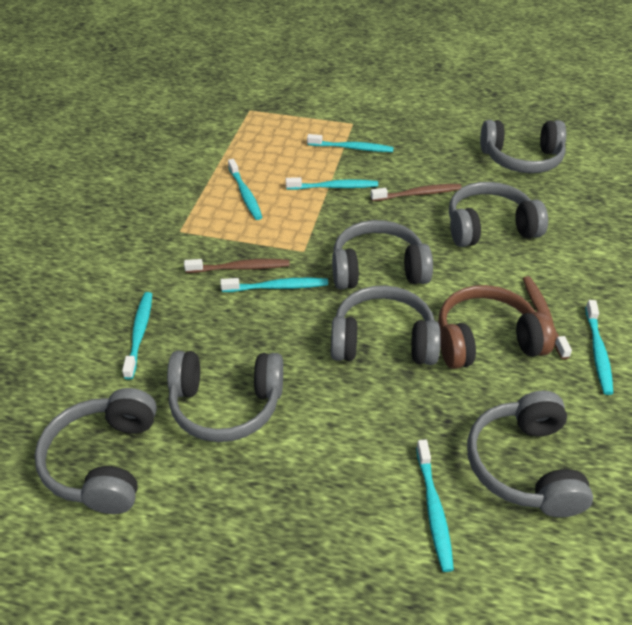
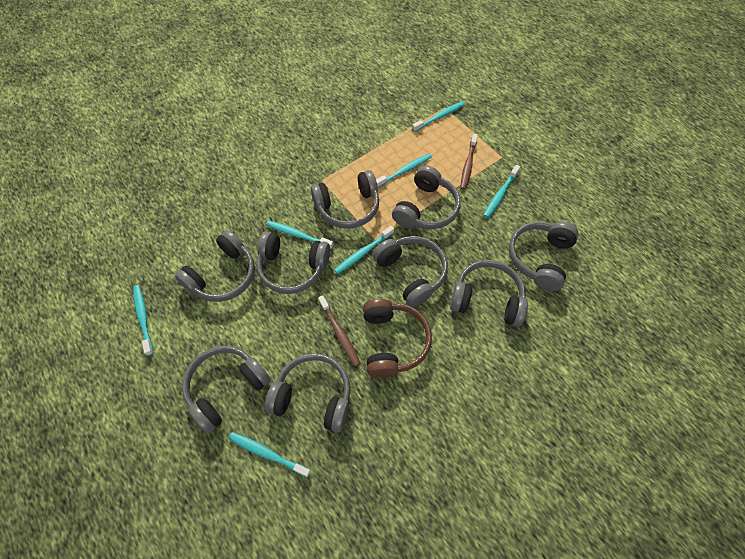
brown toothbrush: 3 -> 2
grey headphones: 7 -> 9

